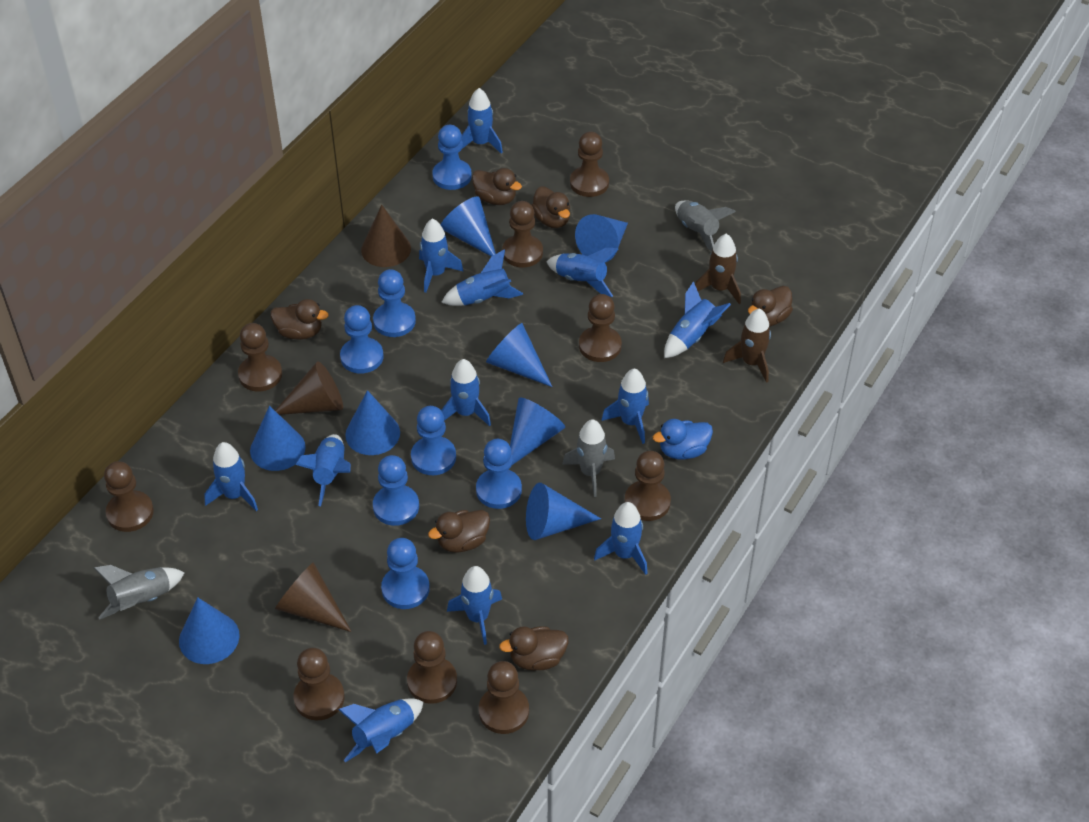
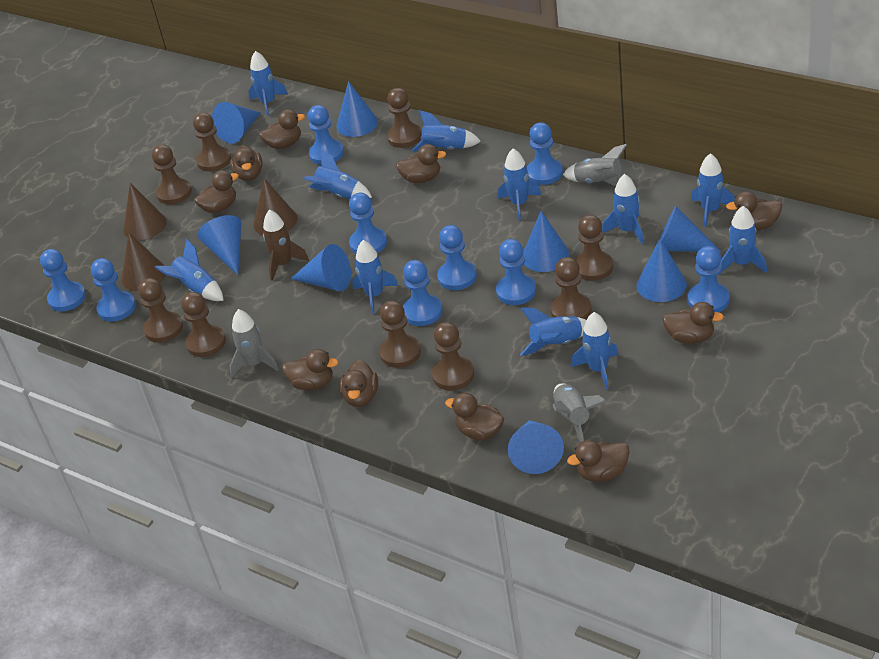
blue duck: 1 -> 0
blue pawn: 7 -> 9
blue rocket: 12 -> 11
brown duck: 6 -> 10
brown rocket: 2 -> 1

